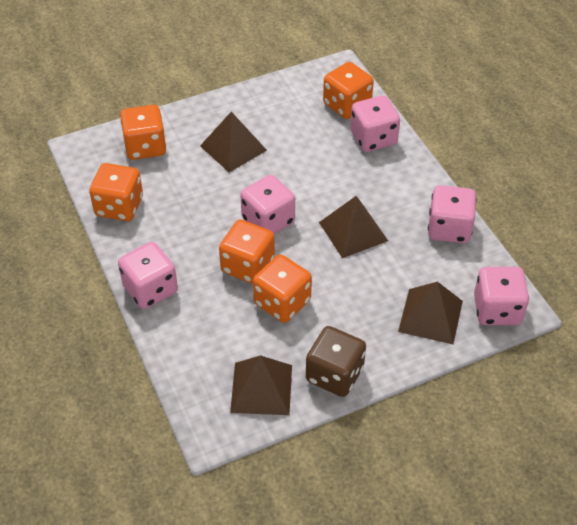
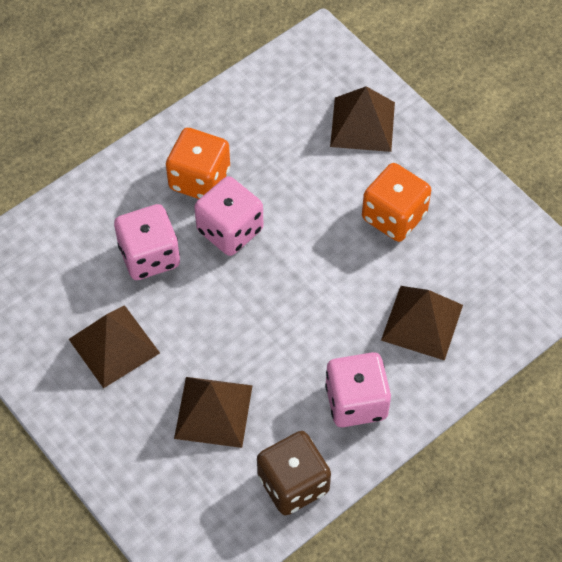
orange dice: 5 -> 2
pink dice: 5 -> 3

